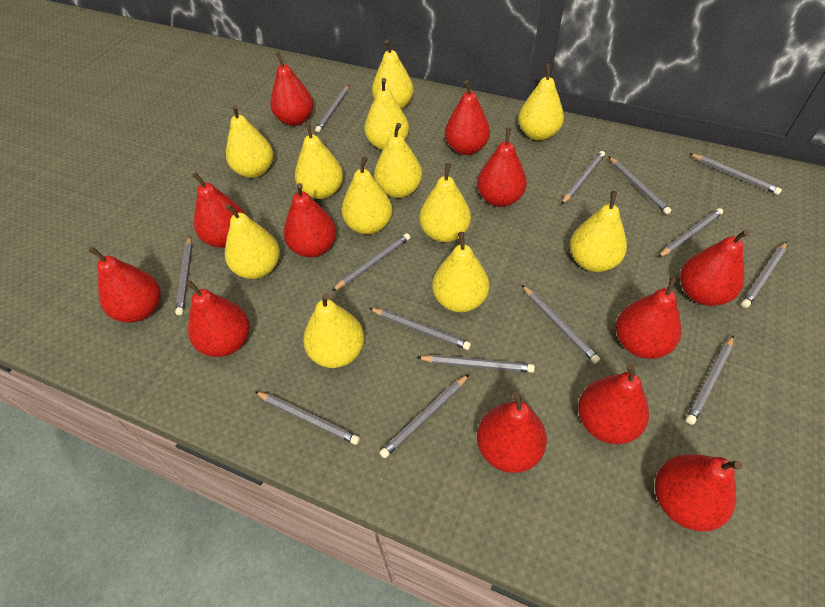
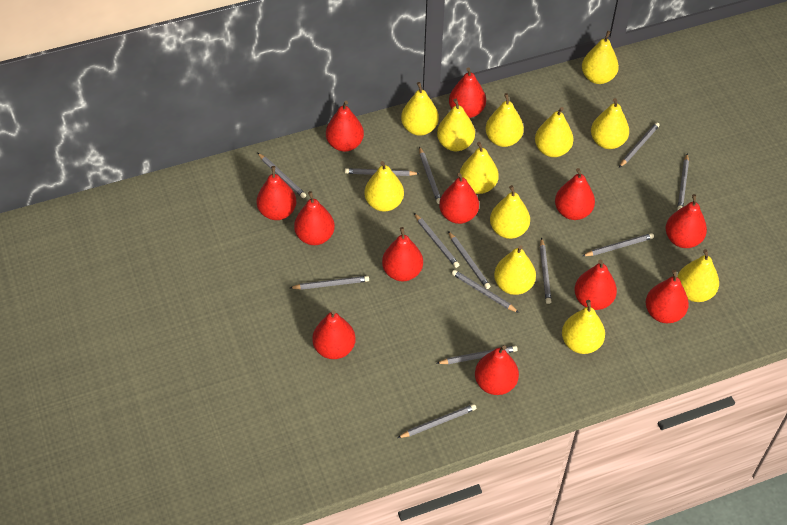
grey pencil: 14 -> 13

